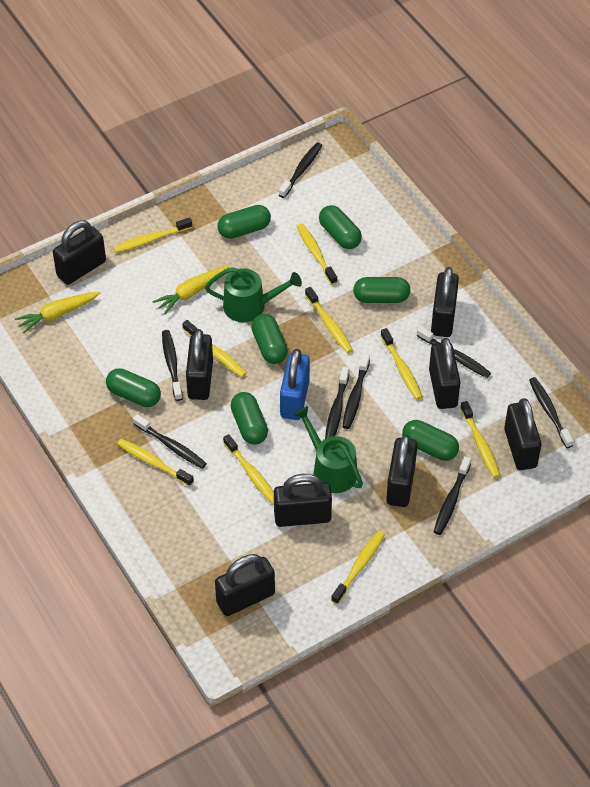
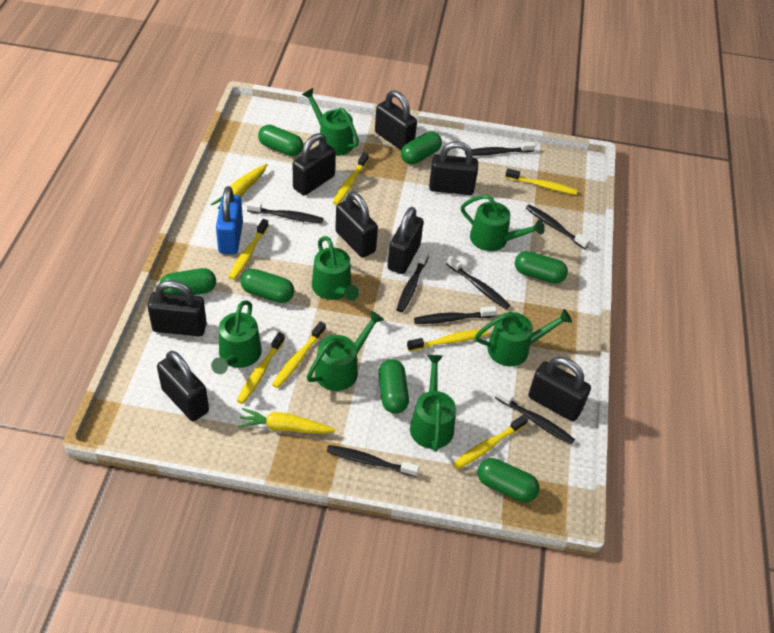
green watering can: 2 -> 7
yellow toothbrush: 9 -> 7

